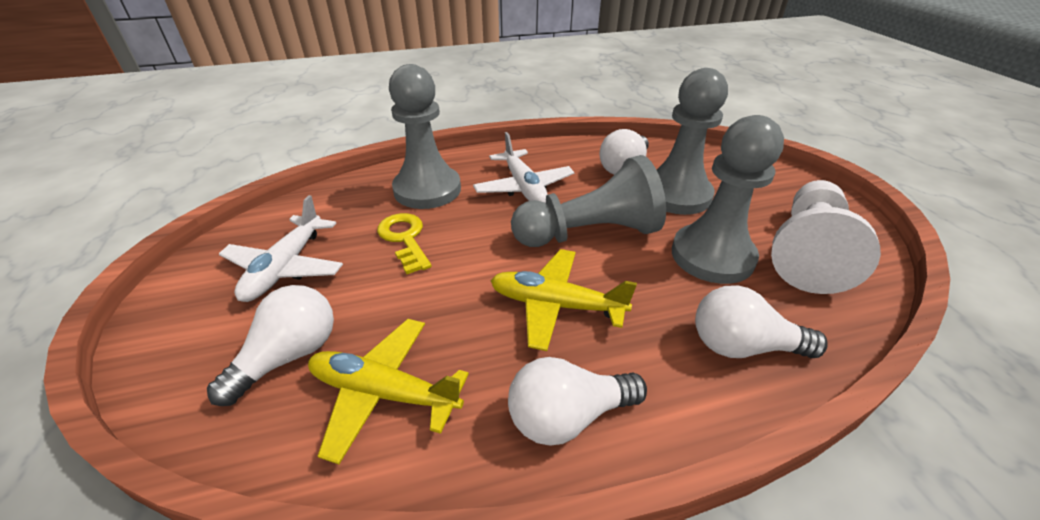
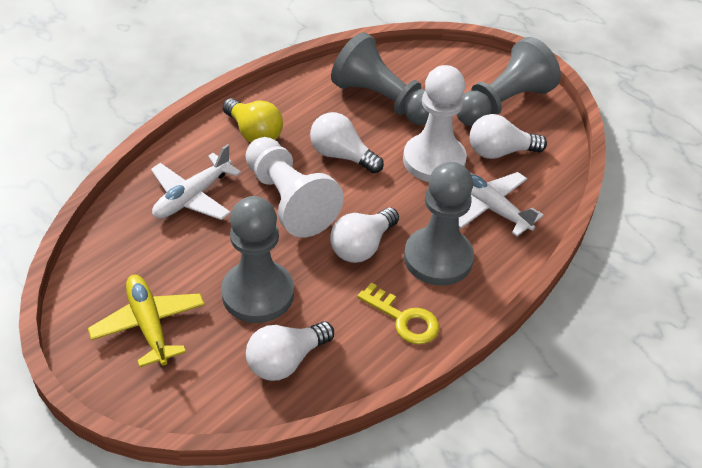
white pawn: 1 -> 2
yellow light bulb: 0 -> 1
yellow plane: 2 -> 1

